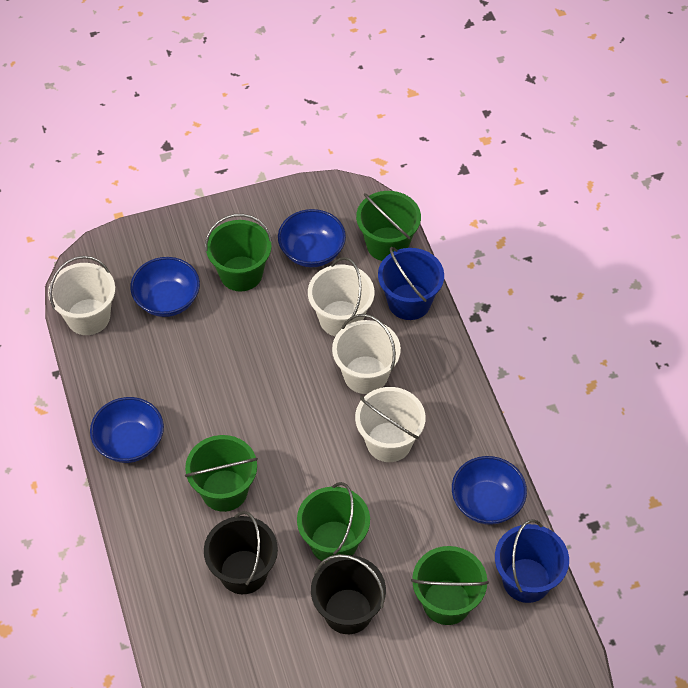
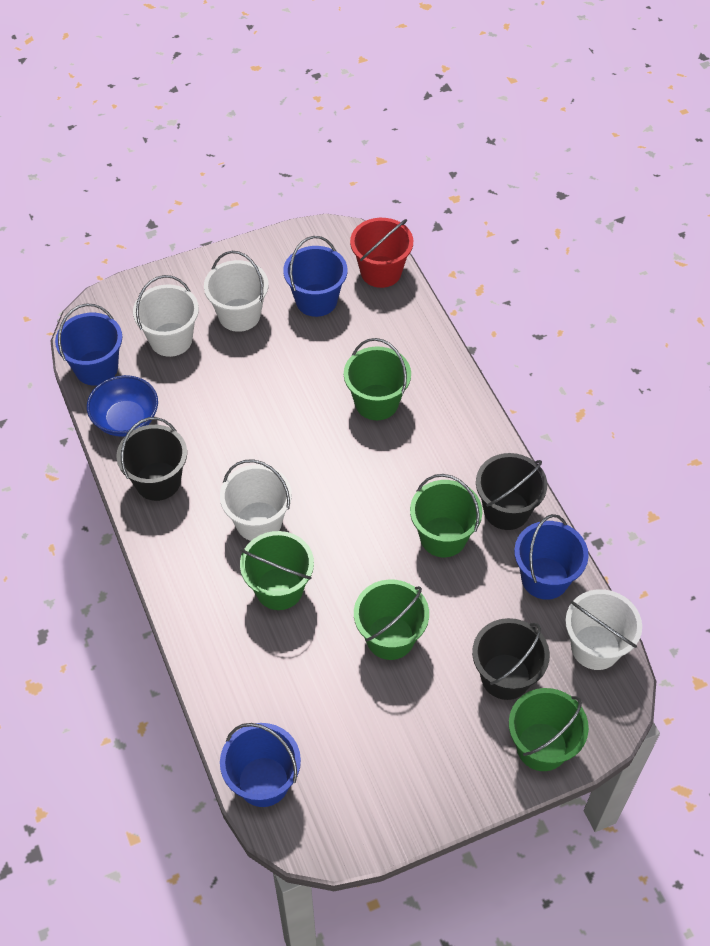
black bucket: 2 -> 3
blue bowl: 4 -> 1
blue bucket: 2 -> 4
red bucket: 0 -> 1

